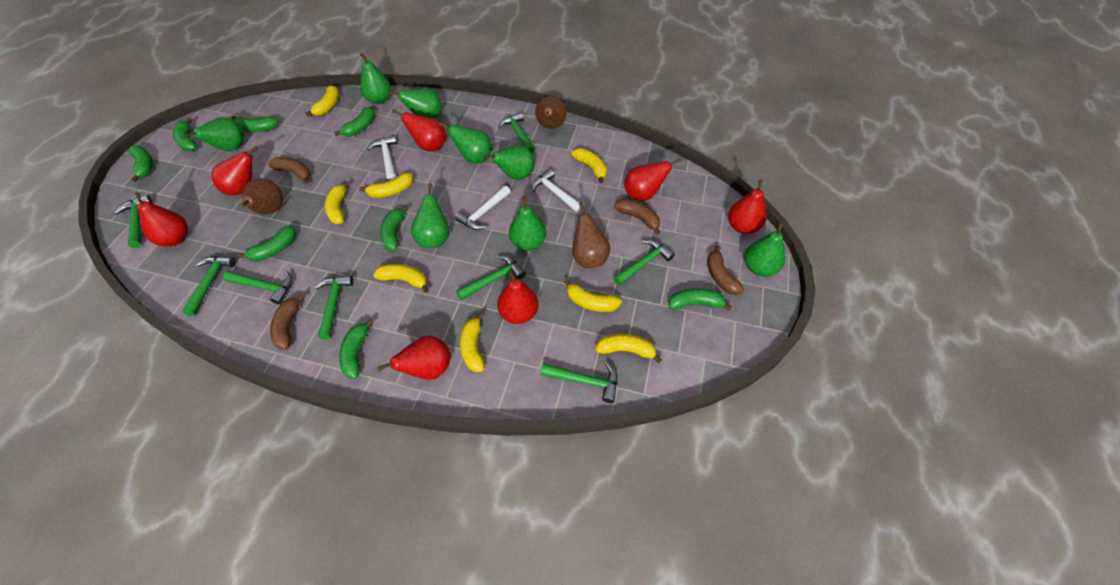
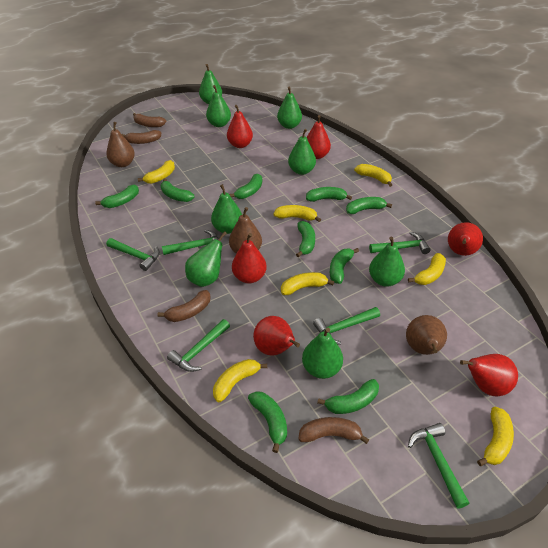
green banana: 8 -> 9
green hammer: 8 -> 6
red pear: 7 -> 6
white hammer: 3 -> 0
yellow banana: 8 -> 7

